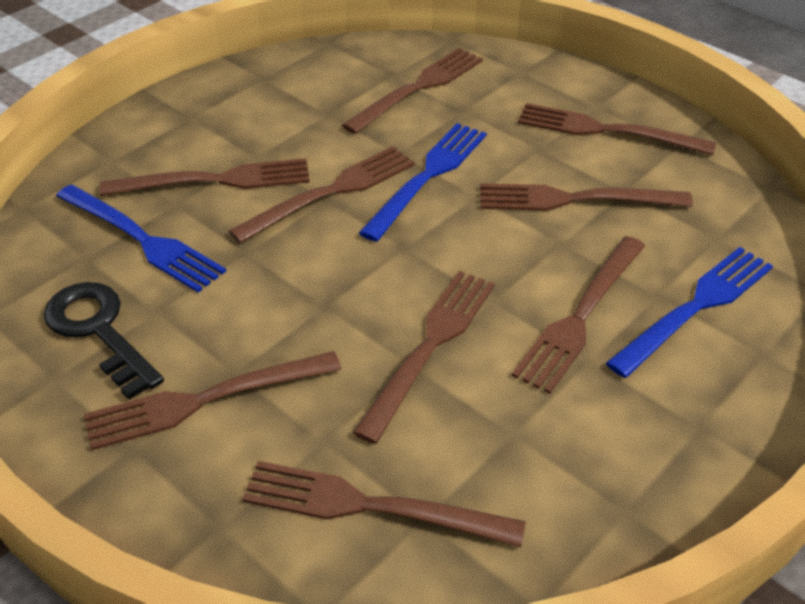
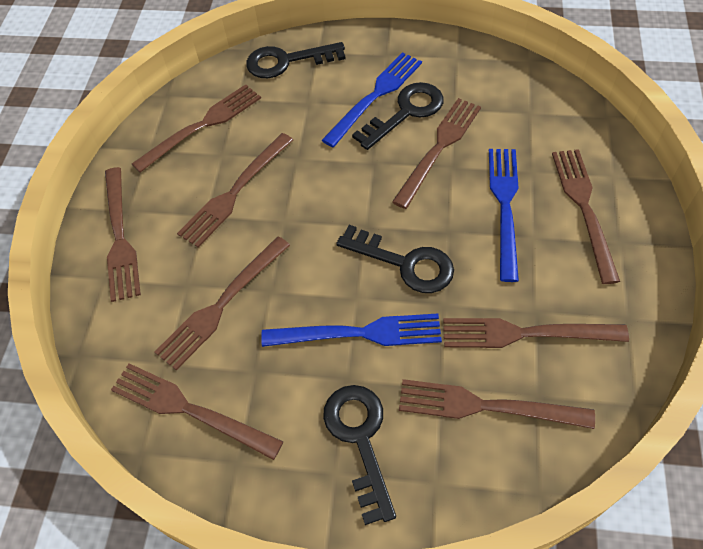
black key: 1 -> 4

